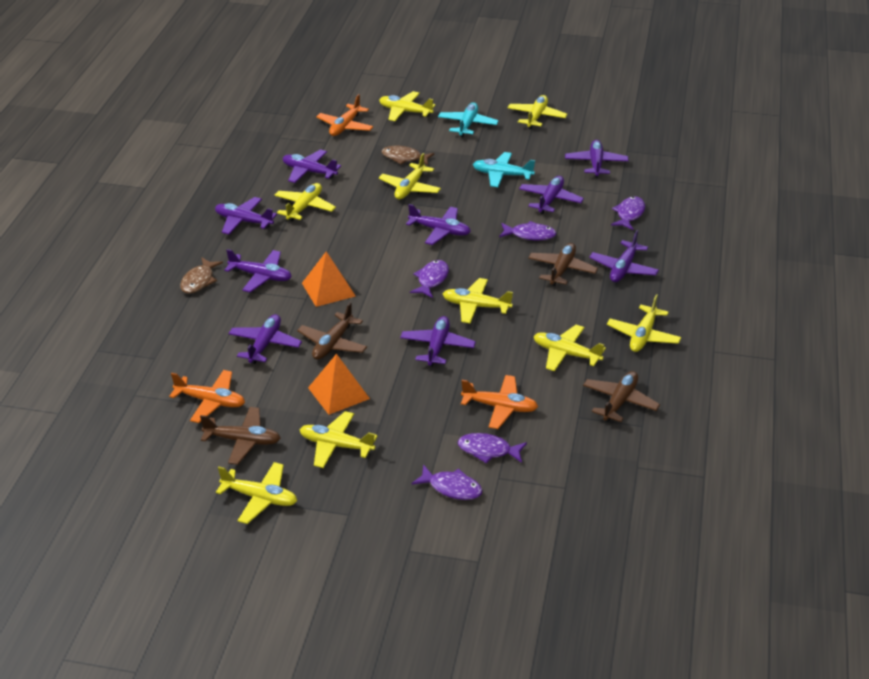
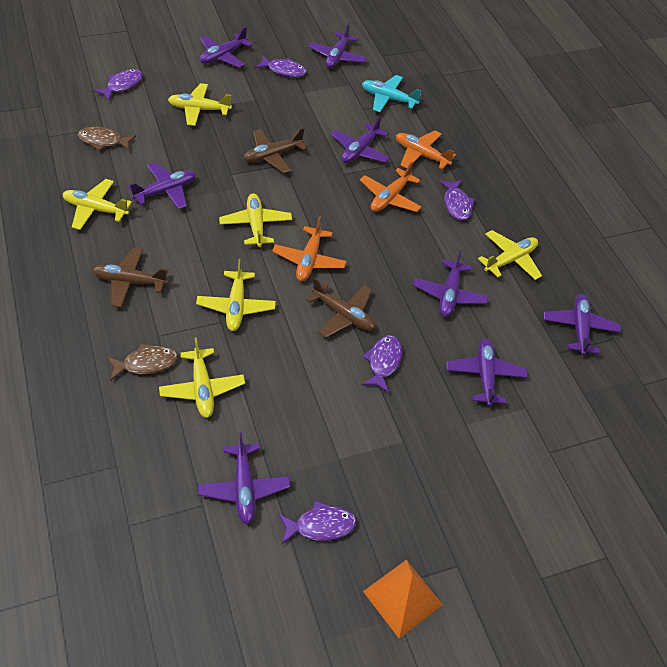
brown plane: 4 -> 3
orange pyramid: 2 -> 1
purple plane: 9 -> 8
turquoise plane: 2 -> 1
yellow plane: 9 -> 6

